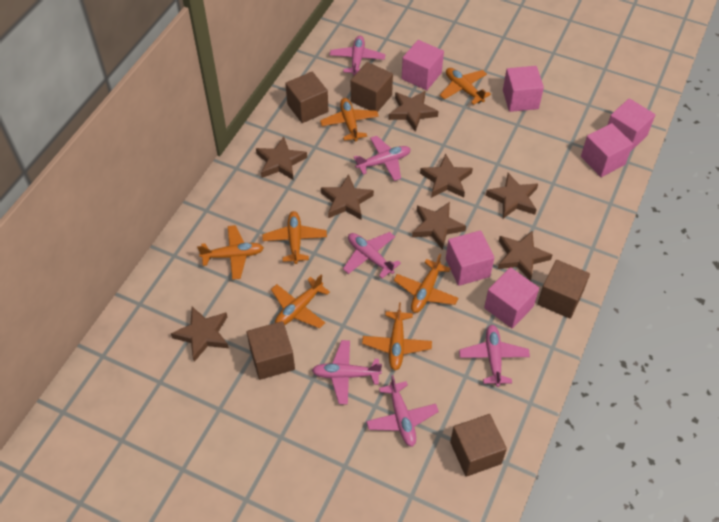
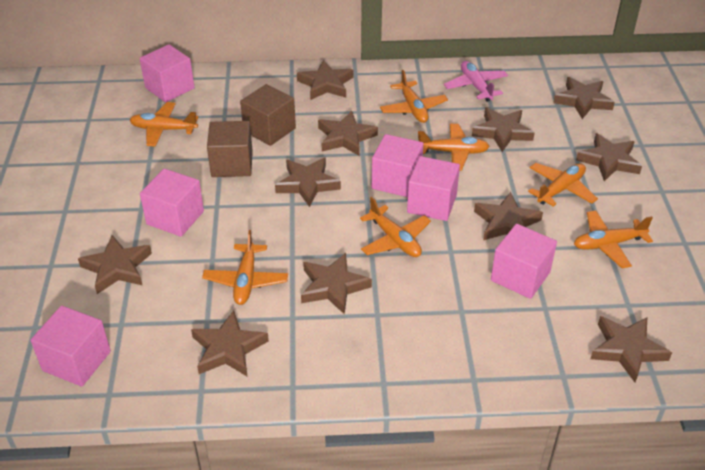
brown cube: 5 -> 2
brown star: 8 -> 11
pink plane: 6 -> 1

